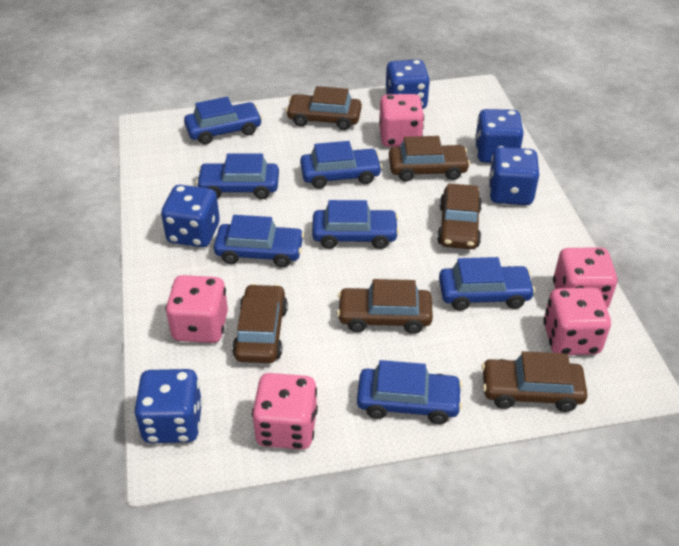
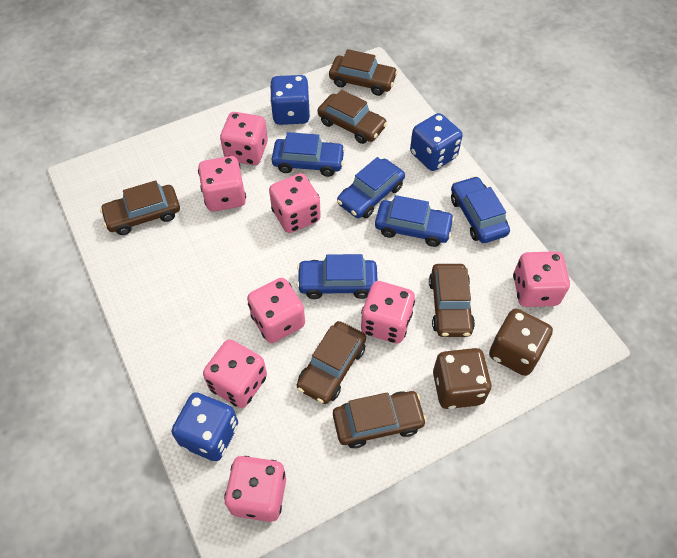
blue car: 7 -> 5
blue dice: 5 -> 3
brown dice: 0 -> 2
pink dice: 5 -> 8

